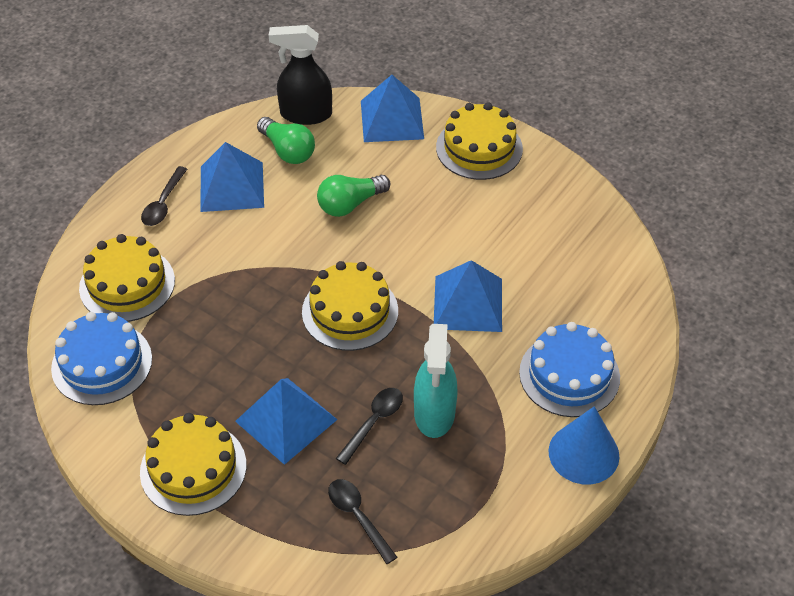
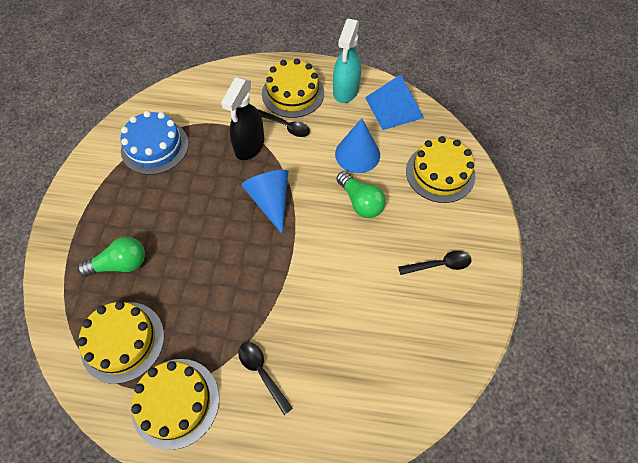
blue cake: 2 -> 1
blue cone: 1 -> 2
blue pyramid: 4 -> 1

